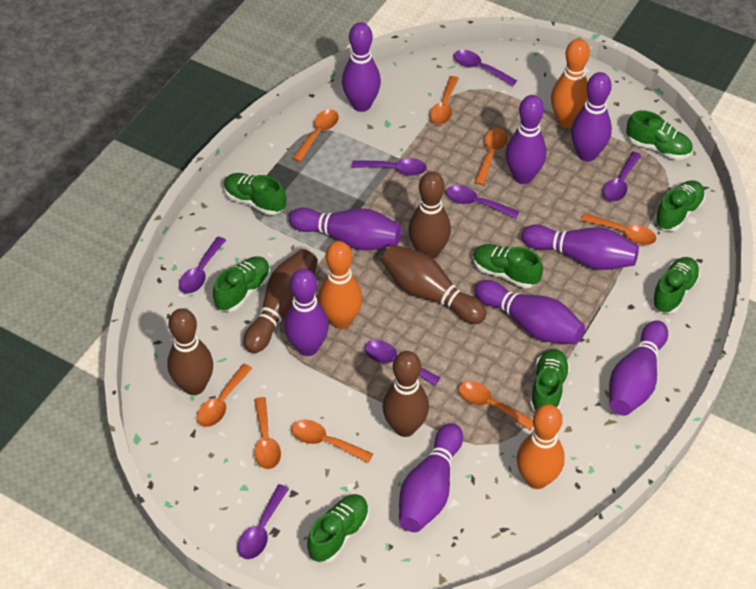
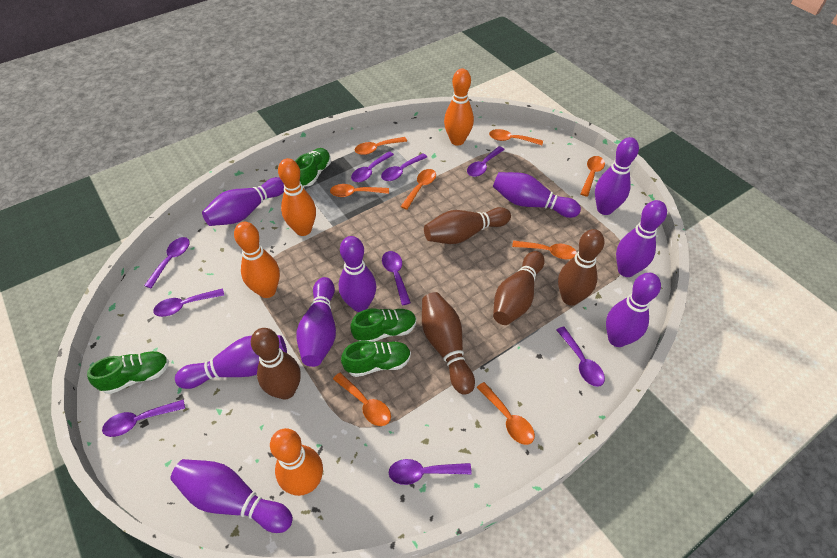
green shoe: 8 -> 4
orange bowling pin: 3 -> 4
purple spoon: 7 -> 9

